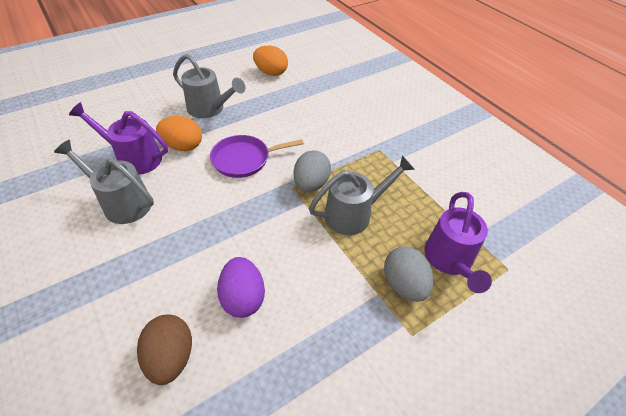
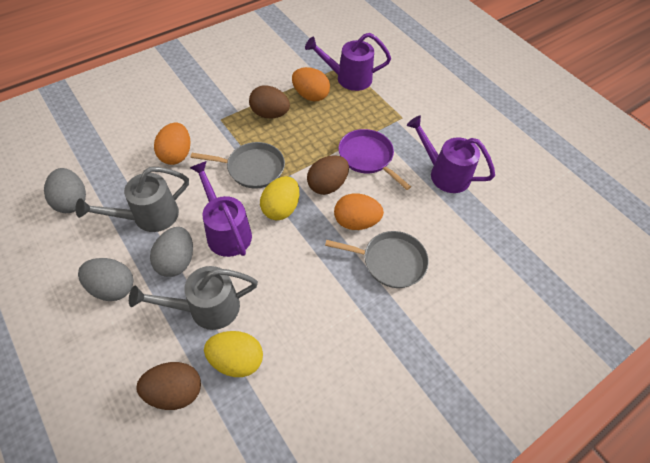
brown egg: 1 -> 3
grey egg: 2 -> 3
grey pan: 0 -> 2
grey watering can: 3 -> 2
orange egg: 2 -> 3
purple egg: 1 -> 0
purple watering can: 2 -> 3
yellow egg: 0 -> 2

